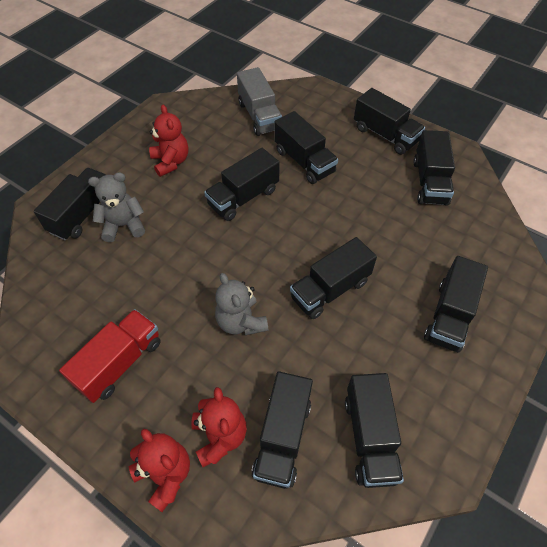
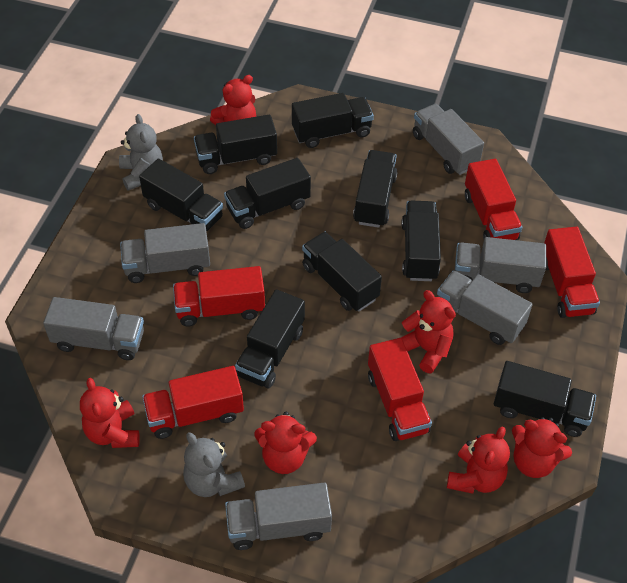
grey truck: 1 -> 6
red teddy bear: 3 -> 6
red truck: 1 -> 5

